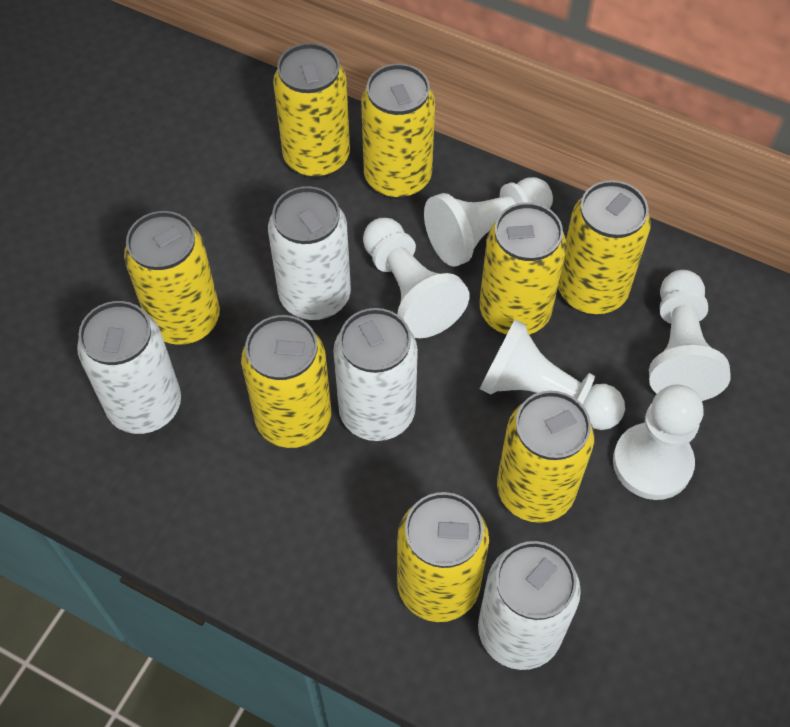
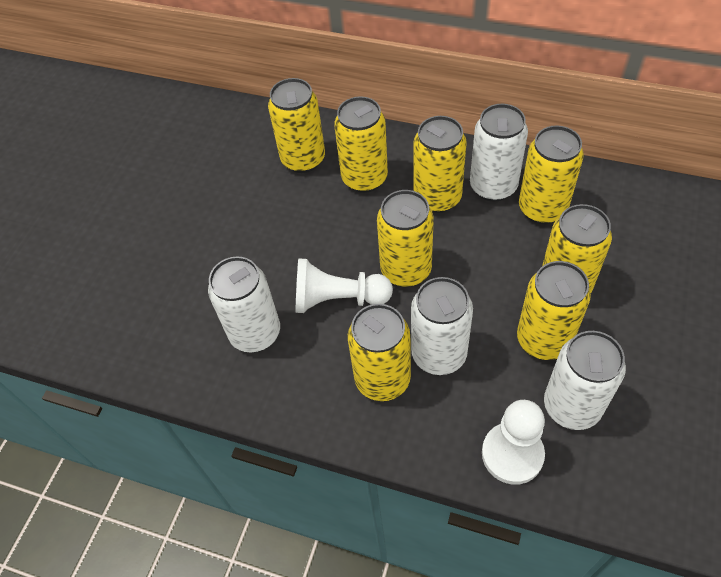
white pawn: 5 -> 2

